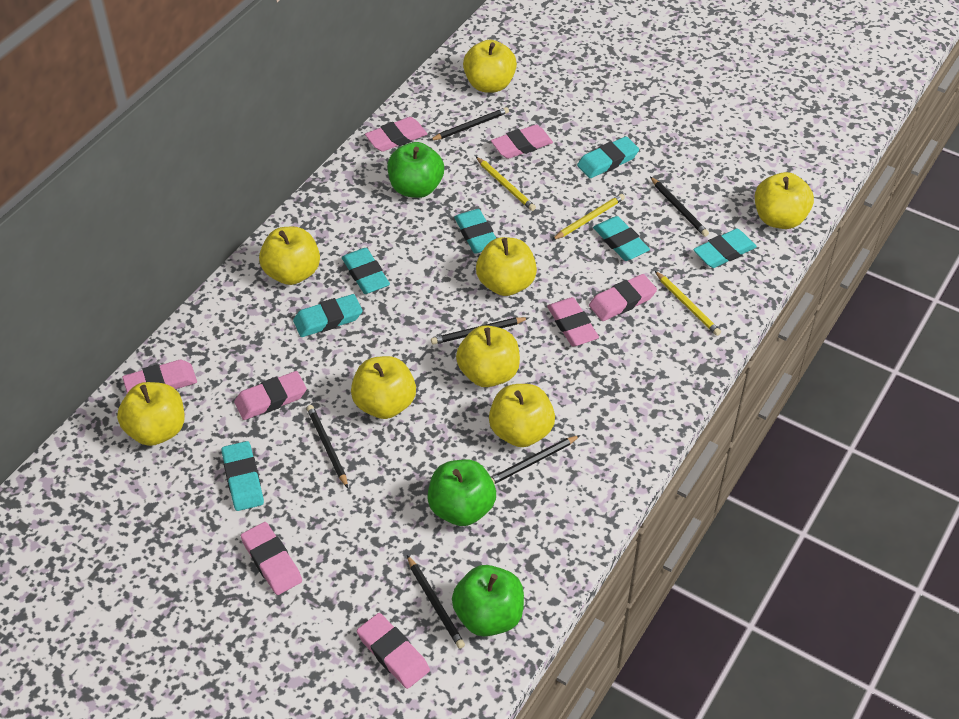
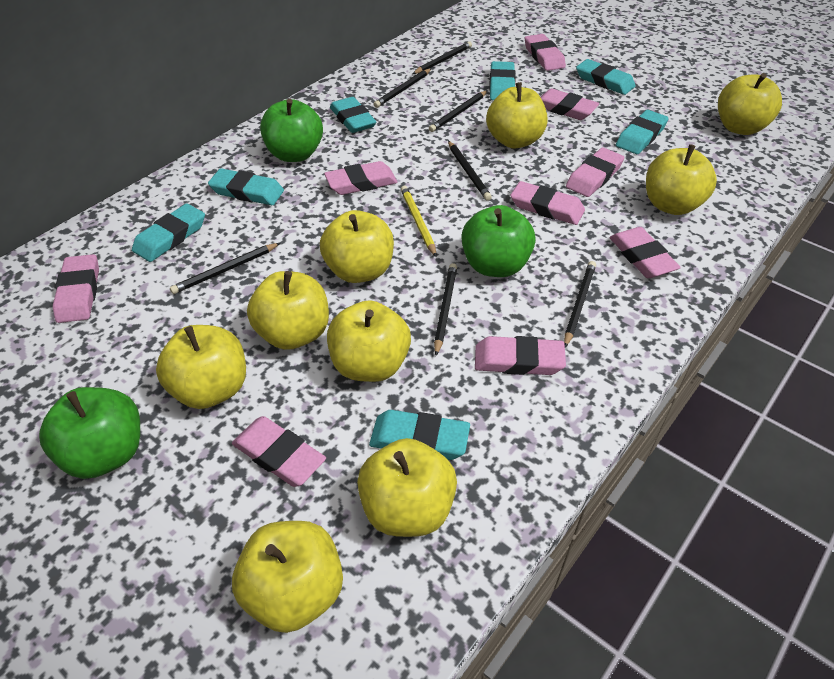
black pencil: 6 -> 7
pink eraser: 8 -> 9
yellow apple: 8 -> 9
yellow pencil: 3 -> 1

